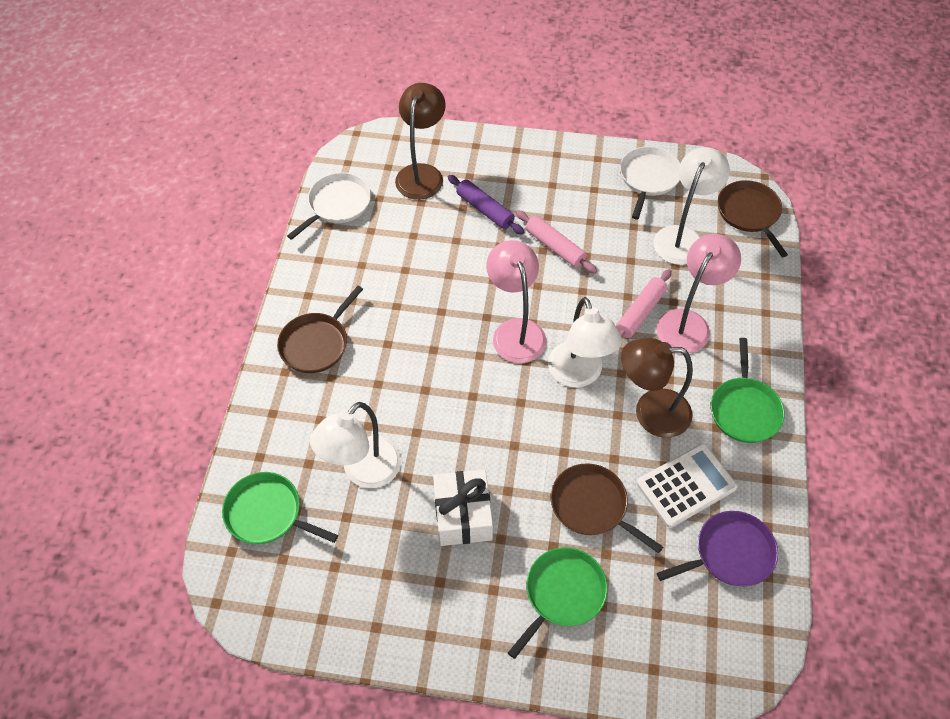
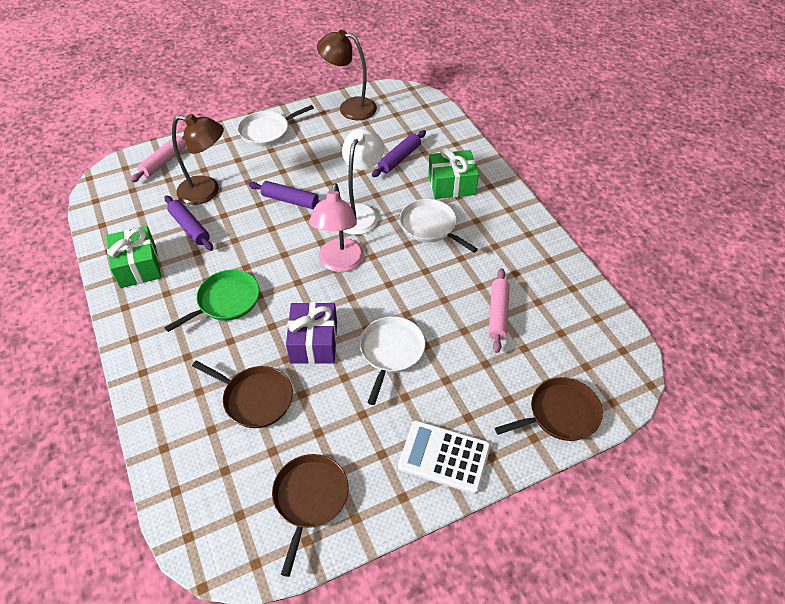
green gift: 0 -> 2
green pan: 3 -> 1
pink lamp: 2 -> 1
purple gift: 0 -> 1
purple pan: 1 -> 0
purple rolling pin: 1 -> 3
white gift: 1 -> 0
white lamp: 3 -> 1
white pan: 2 -> 3

